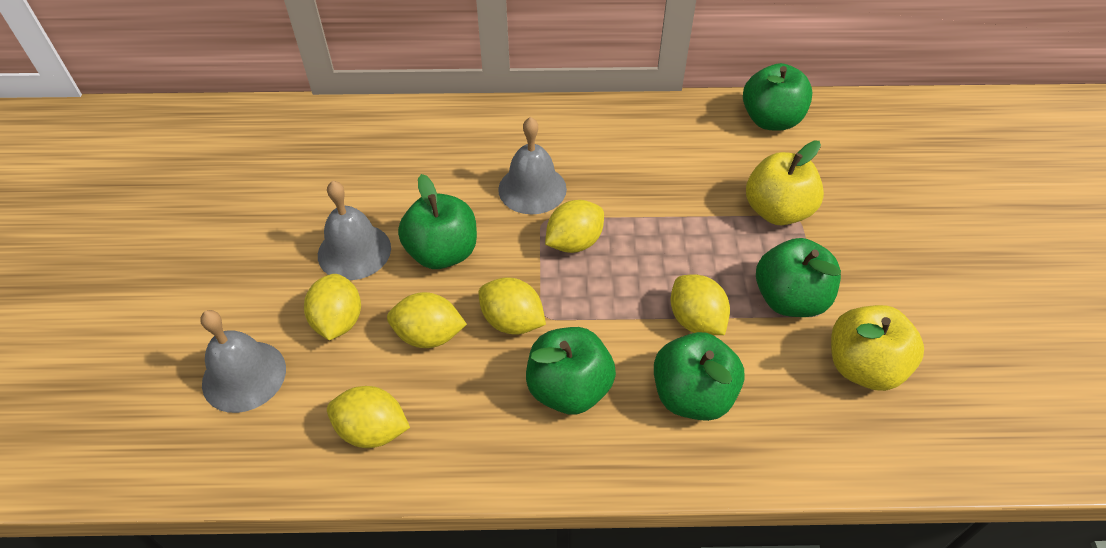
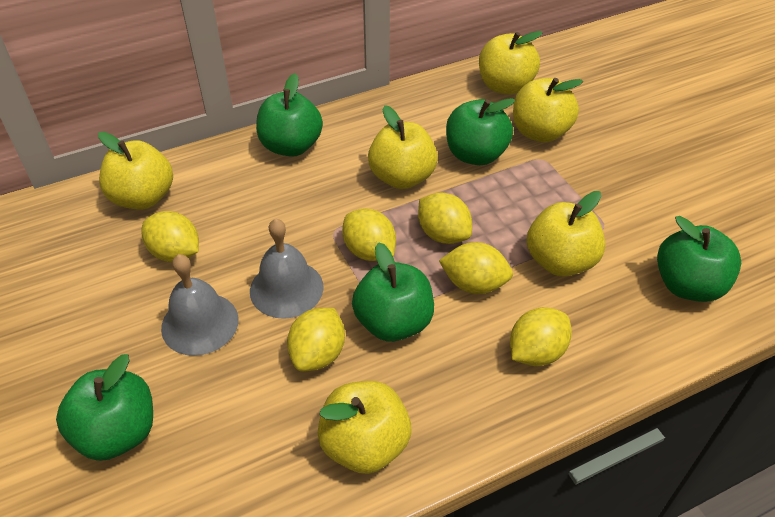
grey bell: 3 -> 2
yellow apple: 2 -> 6

